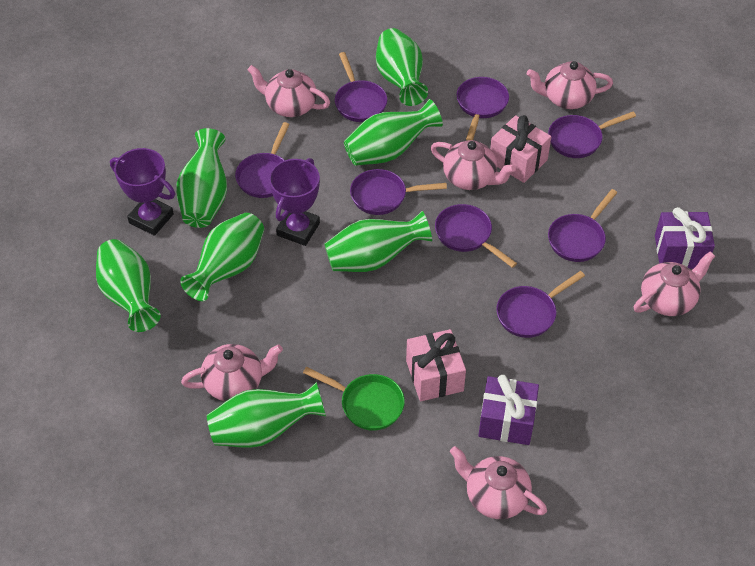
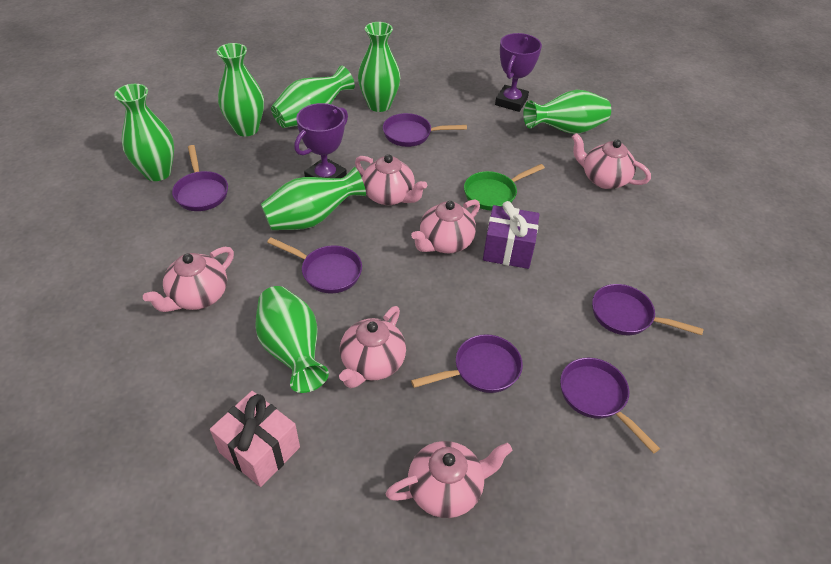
pink gift: 2 -> 1
purple gift: 2 -> 1
purple pan: 8 -> 6

